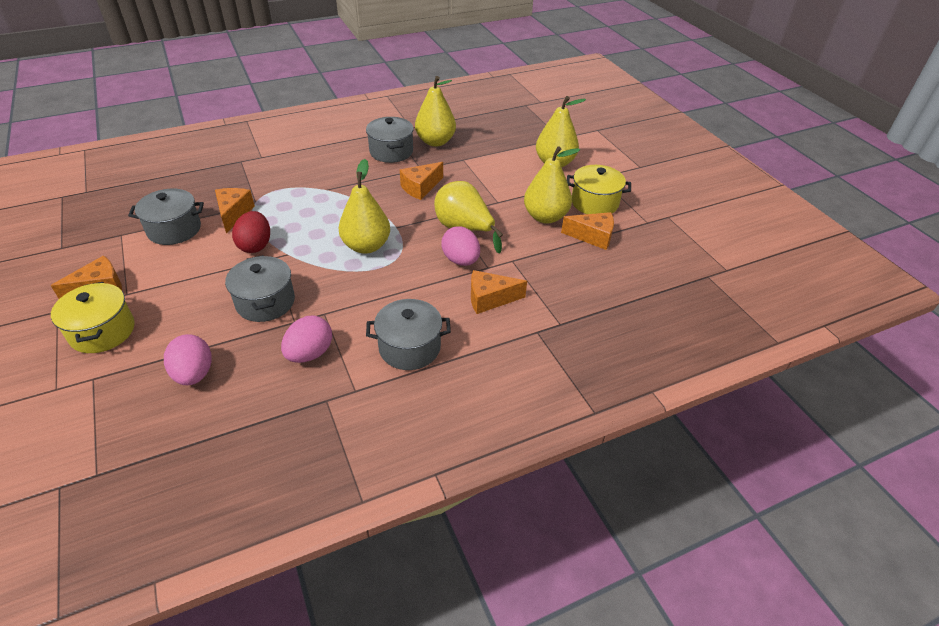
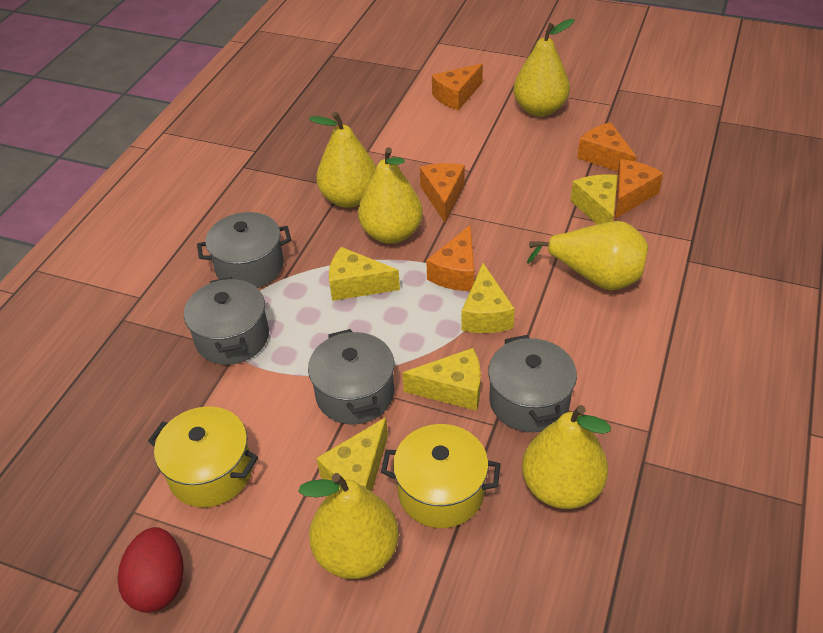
pink egg: 3 -> 0
yellow cheese: 0 -> 5
yellow pear: 5 -> 6

